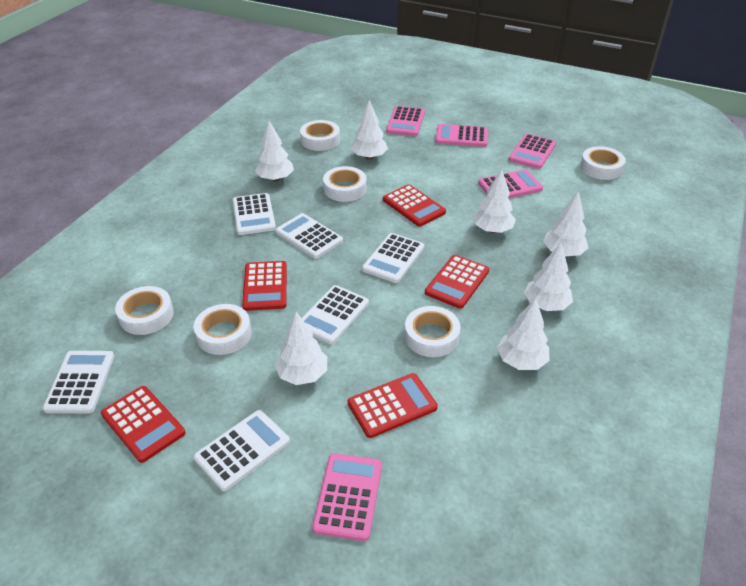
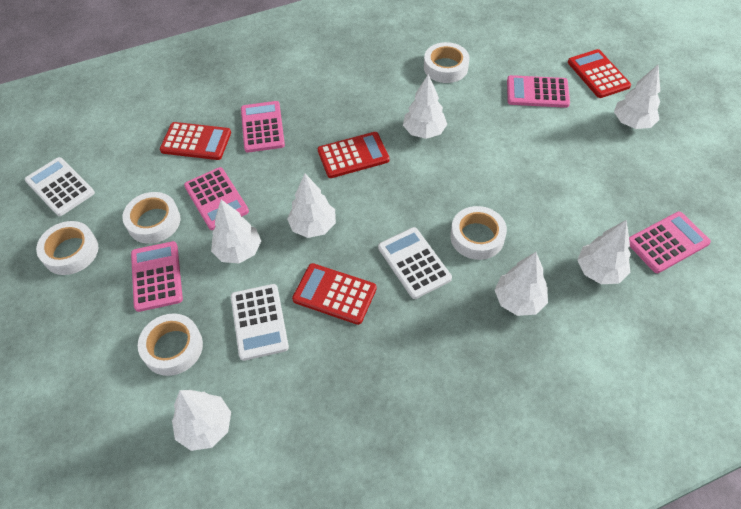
red calculator: 5 -> 4
white calculator: 6 -> 3
white tape: 6 -> 5

